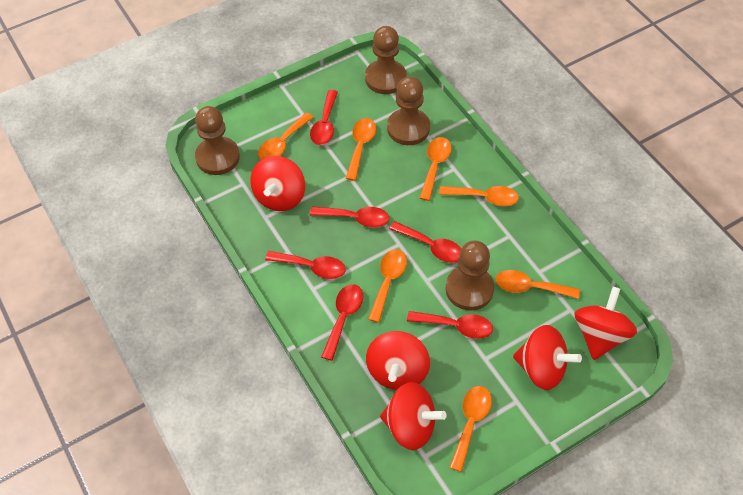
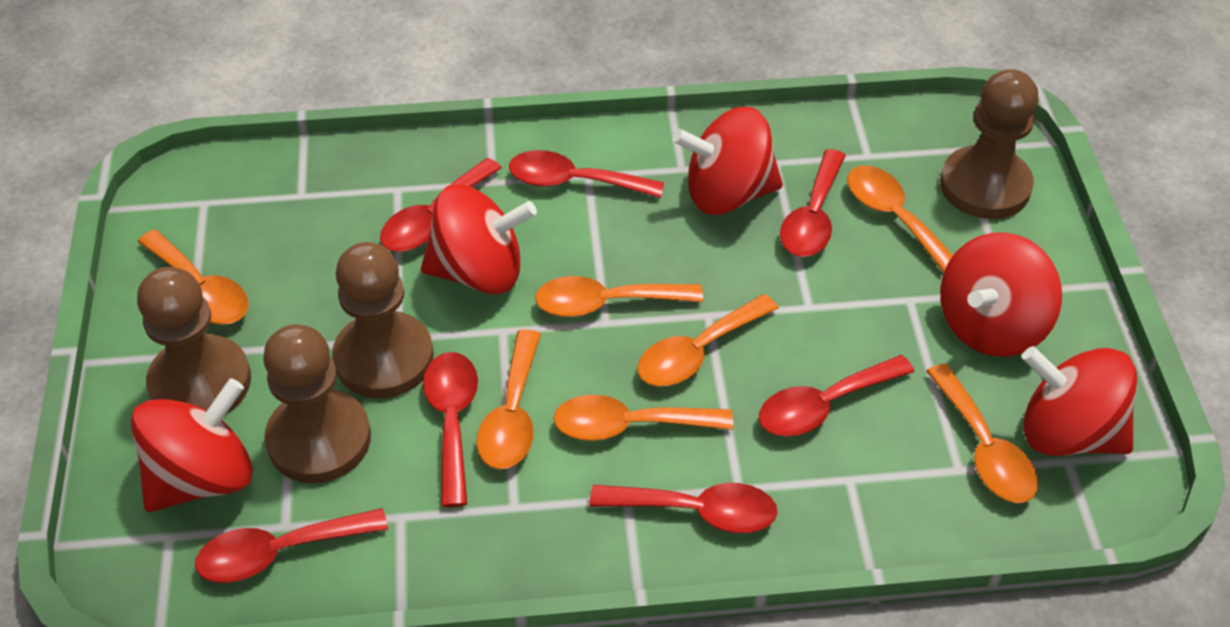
red spoon: 6 -> 7

